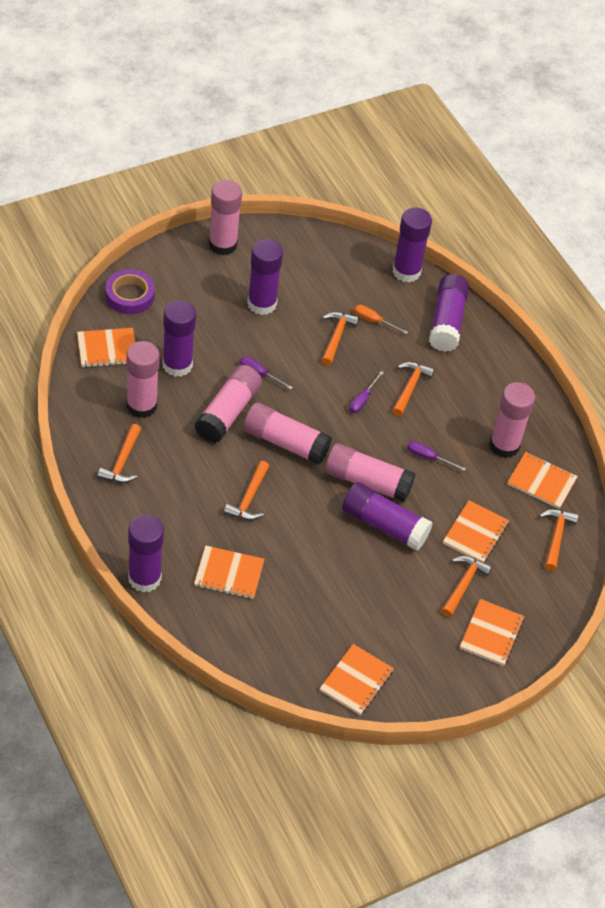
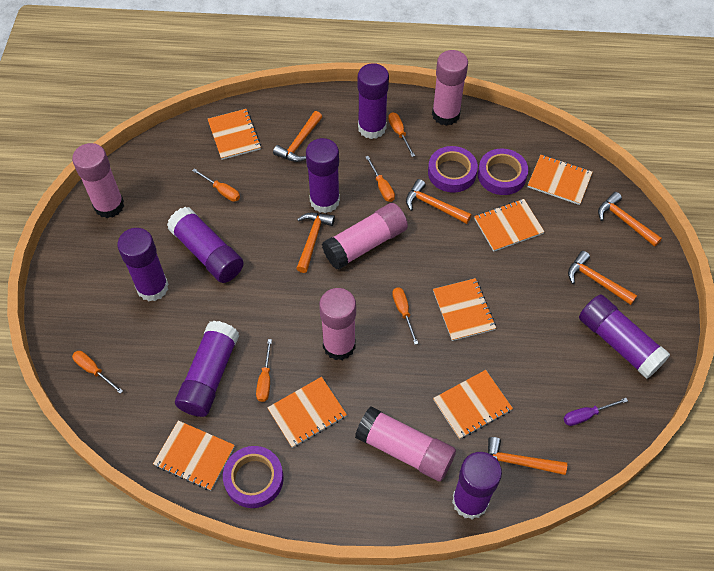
orange notebook: 6 -> 7
orange screwdriver: 1 -> 6
pink glue stick: 6 -> 5
purple glue stick: 6 -> 7
purple screwdriver: 3 -> 1
purple tape: 1 -> 3

